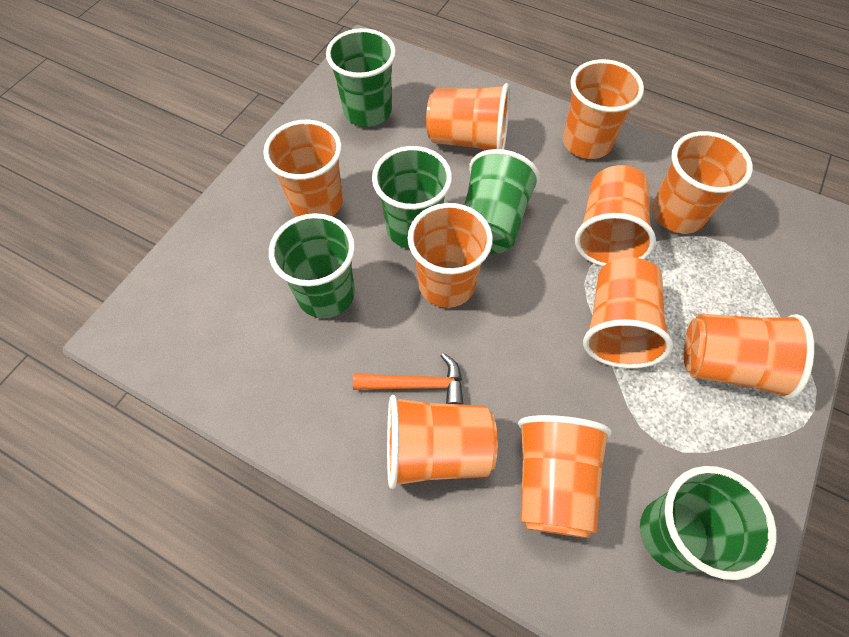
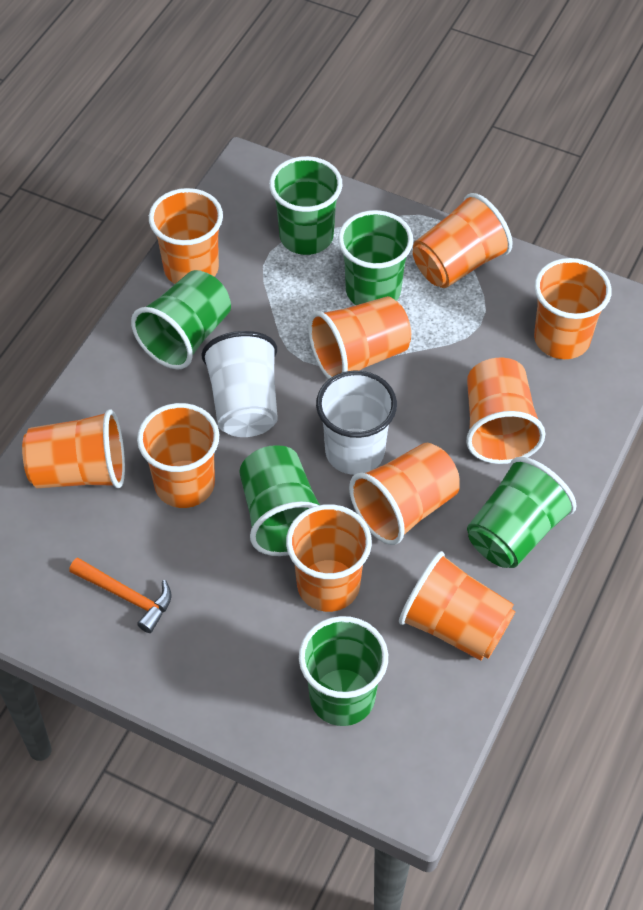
green cup: 5 -> 6
white cup: 0 -> 2

